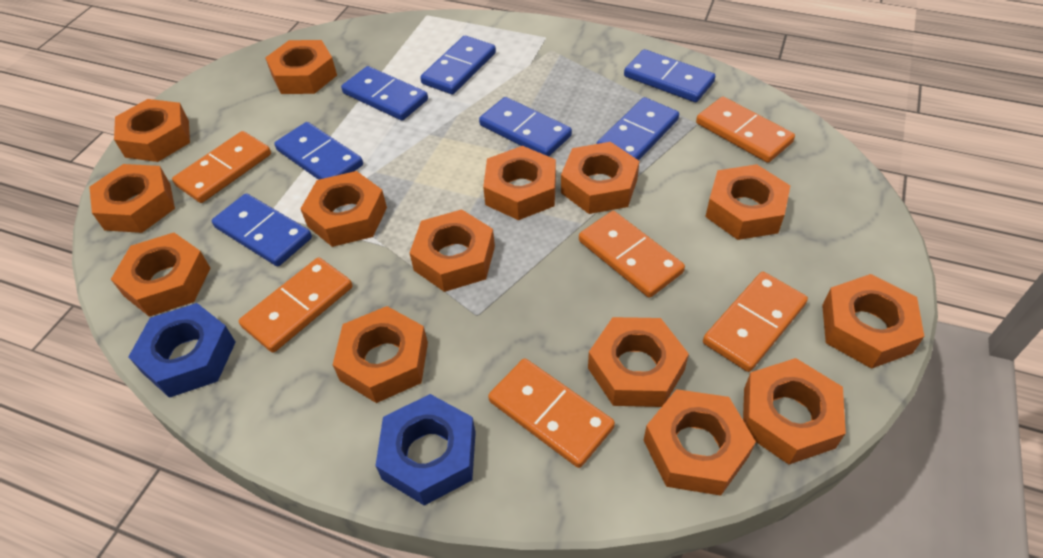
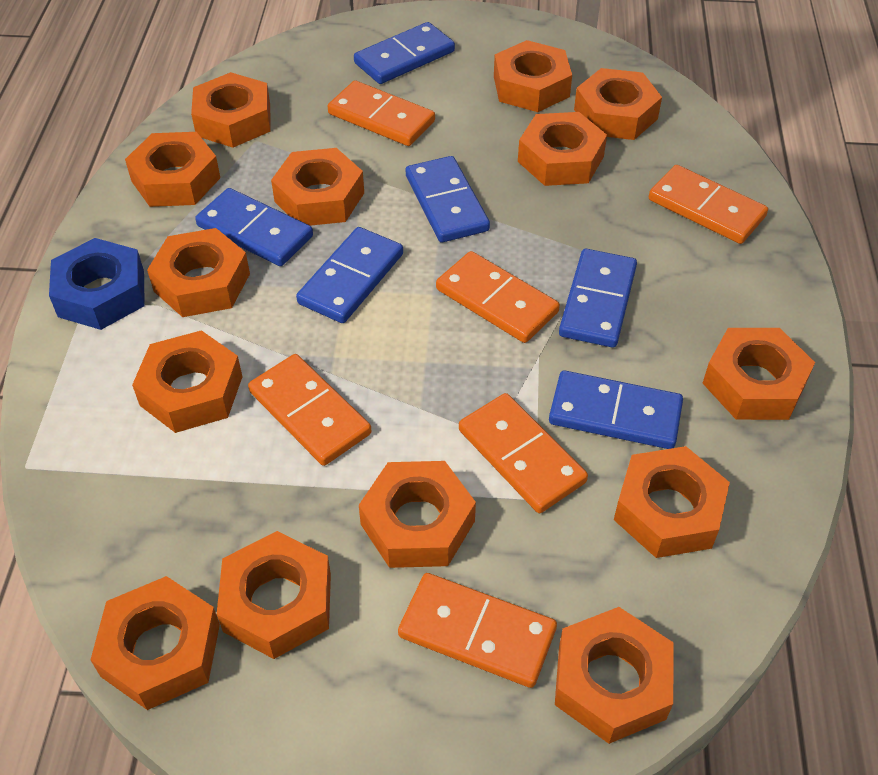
blue domino: 7 -> 6
blue nut: 2 -> 1

